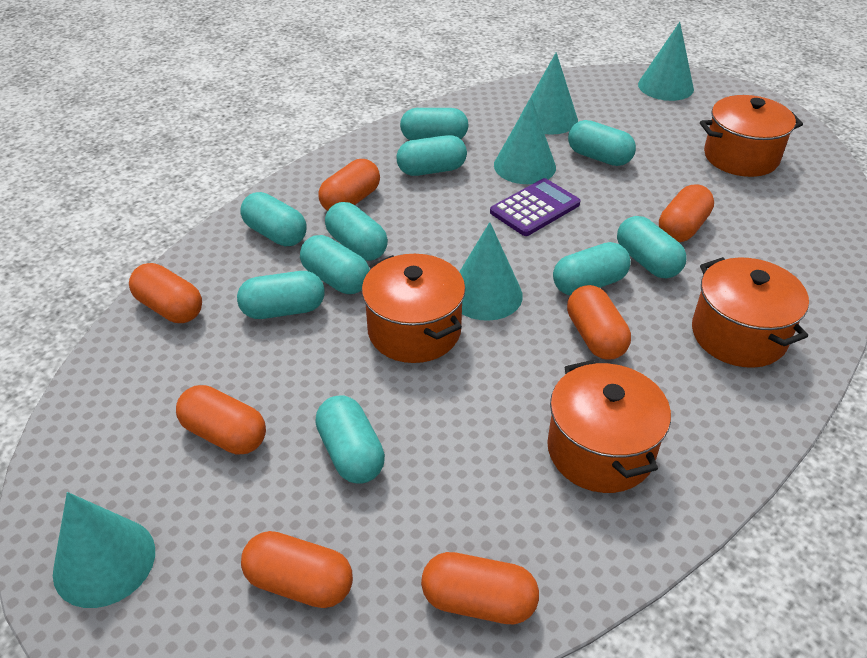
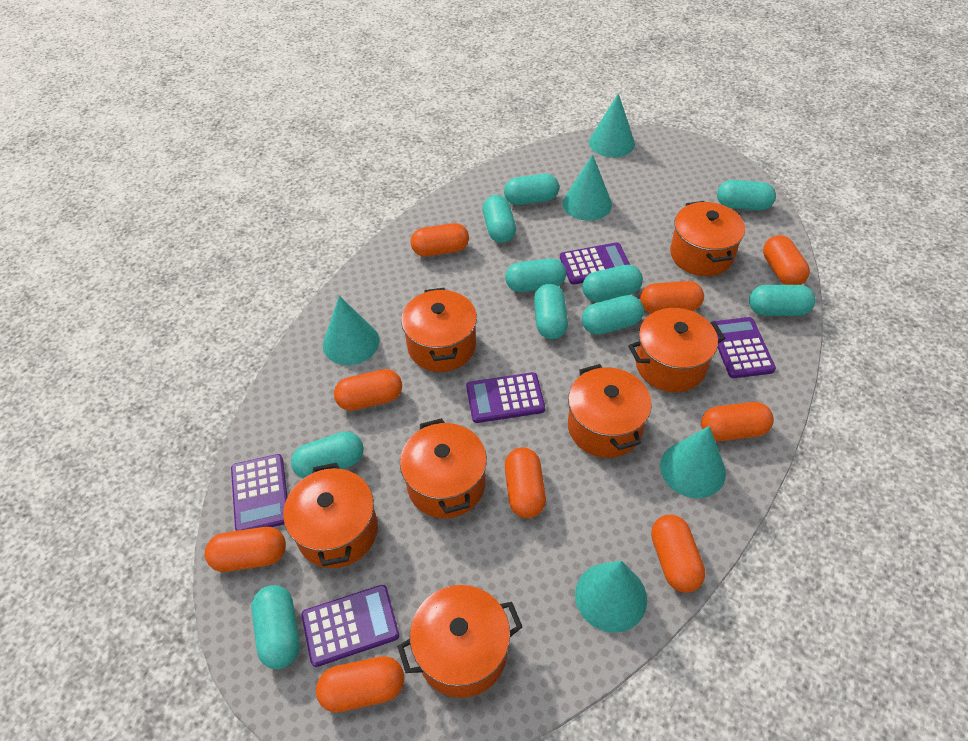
orange capsule: 7 -> 9
orange pot: 4 -> 7
purple calculator: 1 -> 5

